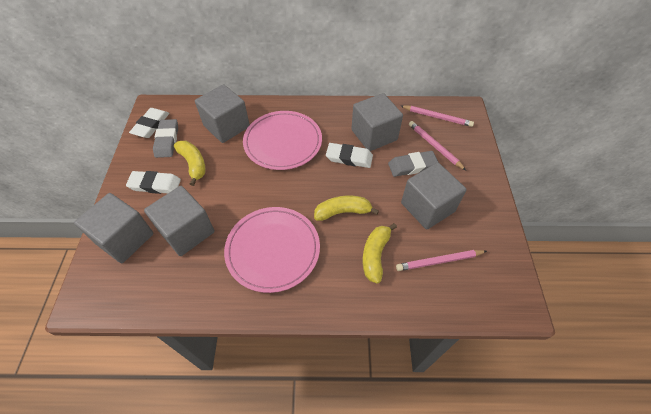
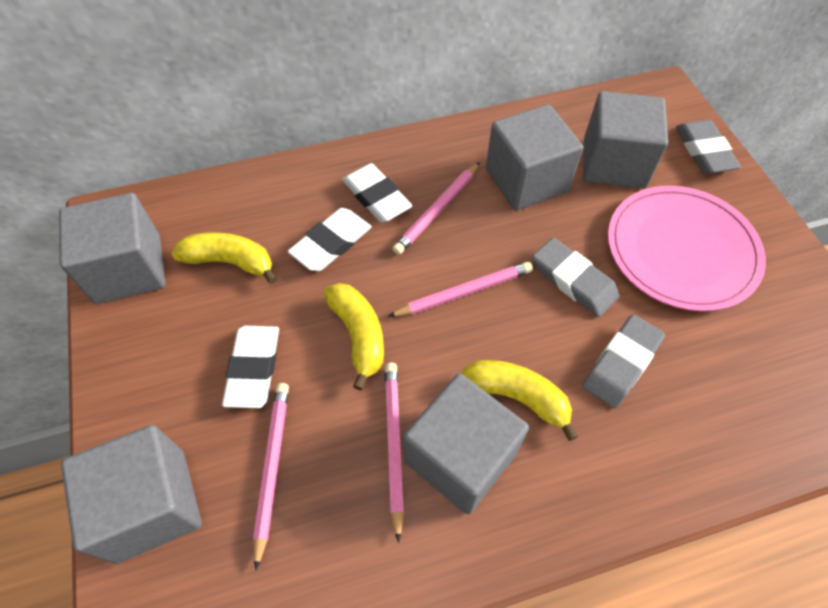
grey eraser: 2 -> 3
pink pencil: 3 -> 4
pink plate: 2 -> 1

